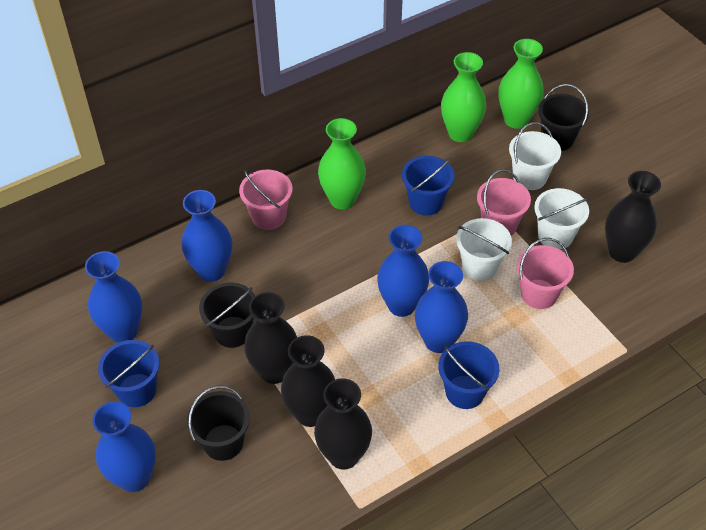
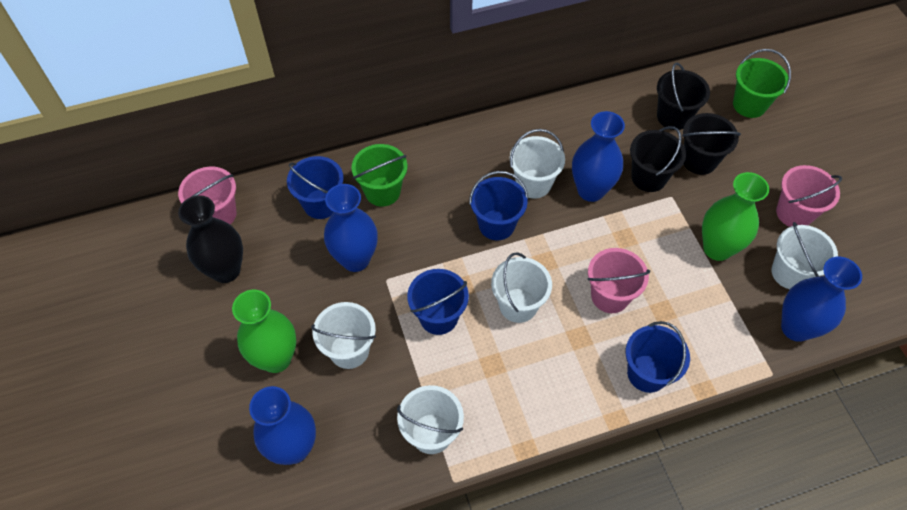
black vase: 4 -> 1
blue bucket: 3 -> 4
blue vase: 5 -> 4
green bucket: 0 -> 2
green vase: 3 -> 2
white bucket: 3 -> 5

